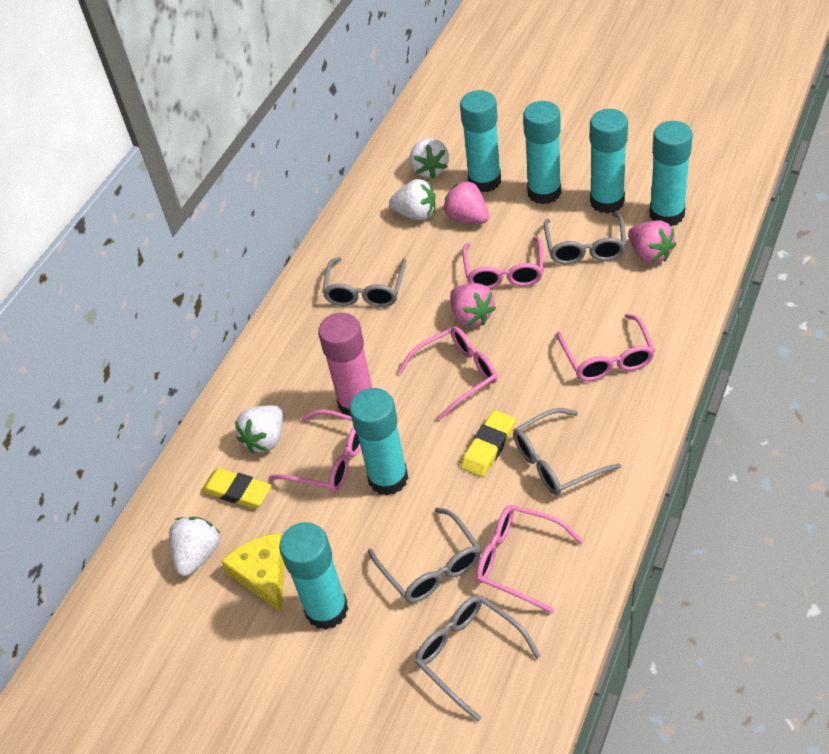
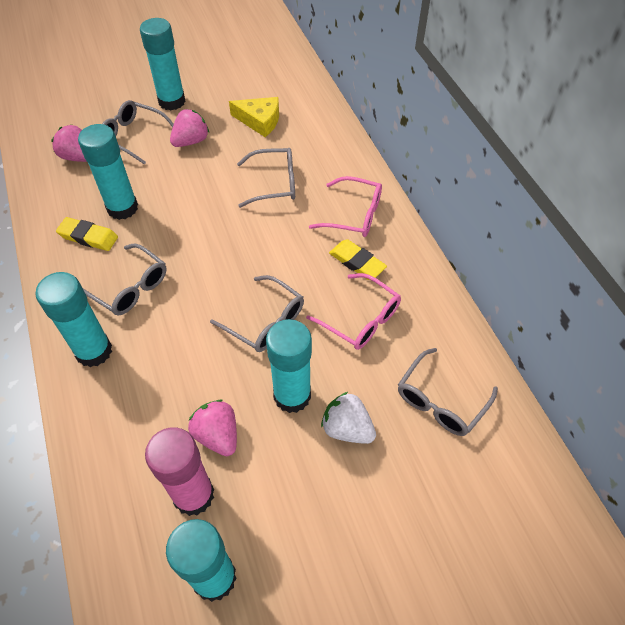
pink glasses: 5 -> 2
turquoise glue stick: 6 -> 5
white strawberry: 4 -> 1

